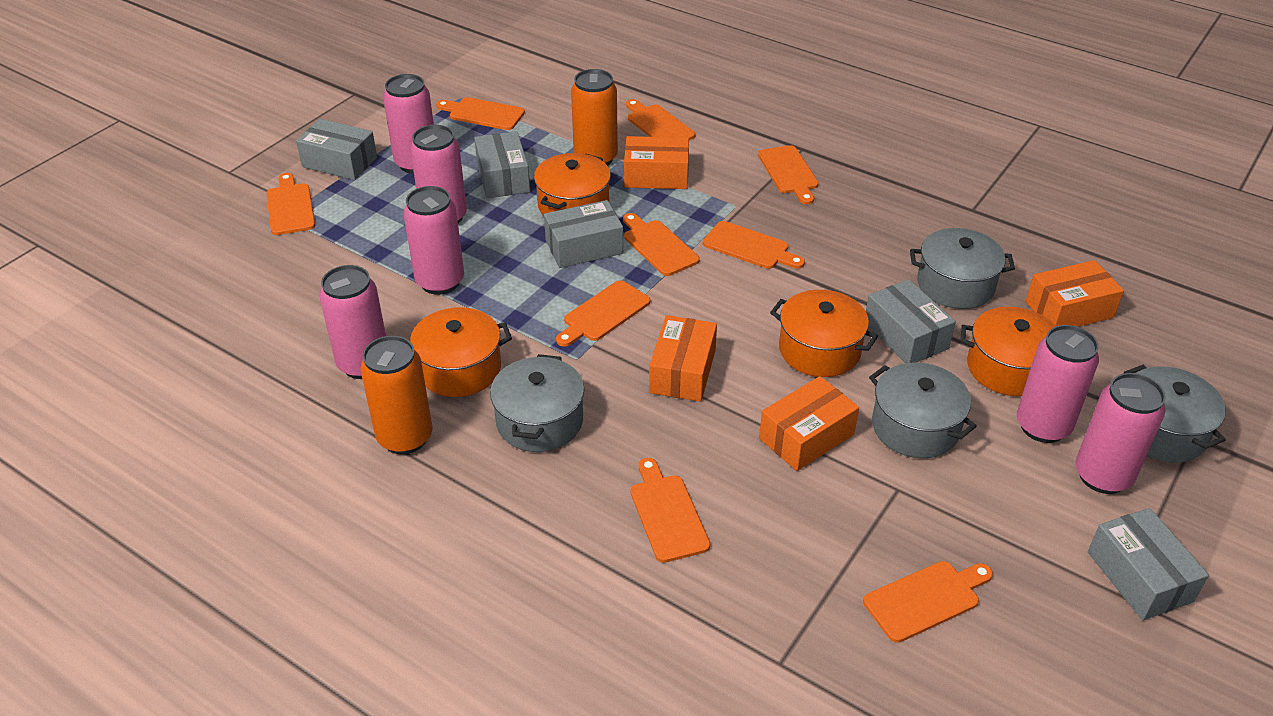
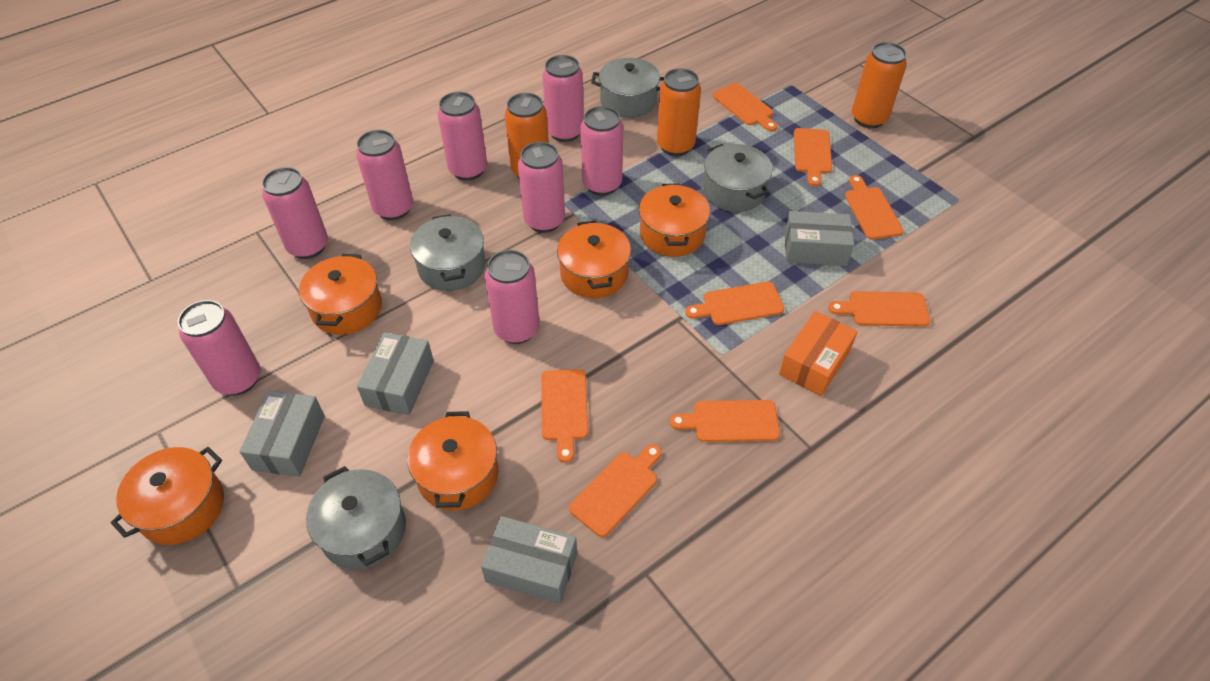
grey box: 5 -> 4
orange box: 4 -> 1
orange can: 2 -> 3
orange cutting board: 9 -> 8
orange pot: 4 -> 5
pink can: 6 -> 8

